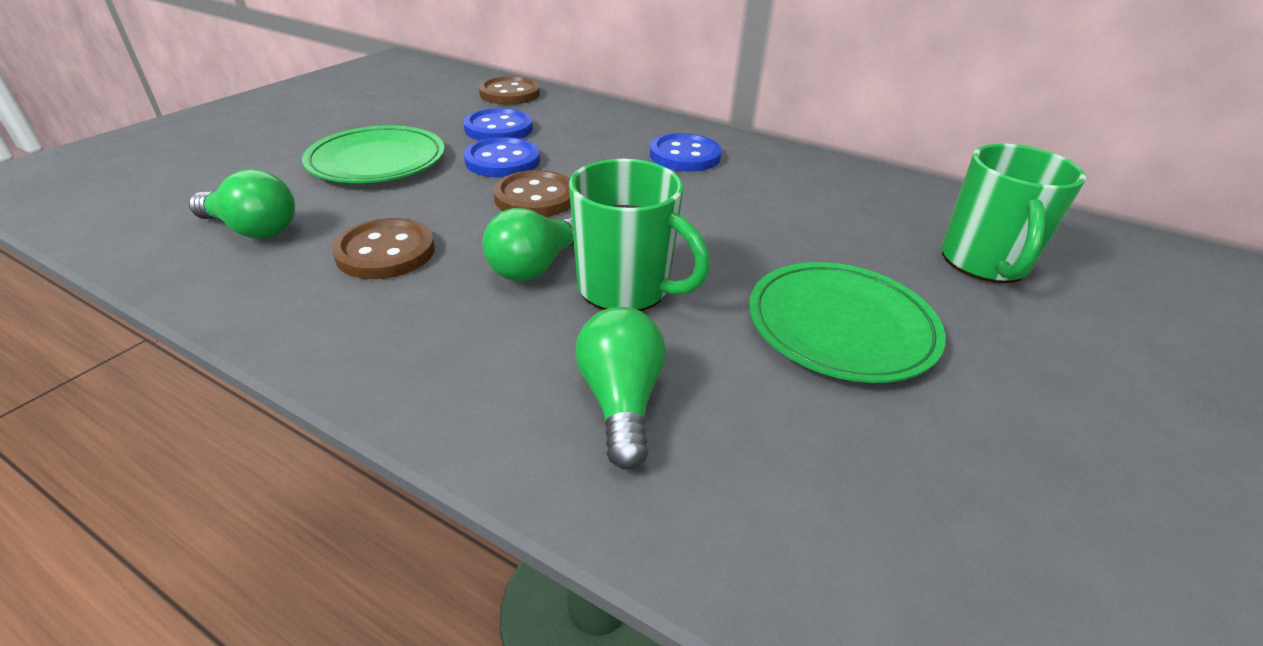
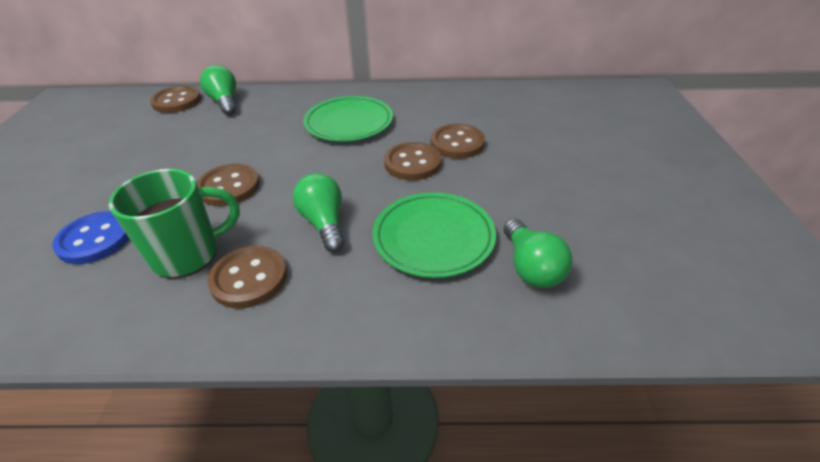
blue button: 3 -> 1
brown button: 3 -> 5
green mug: 2 -> 1

